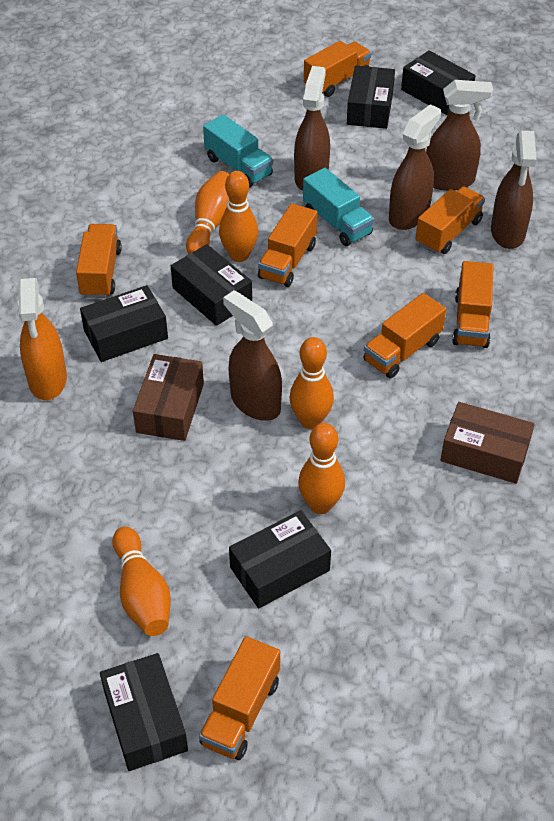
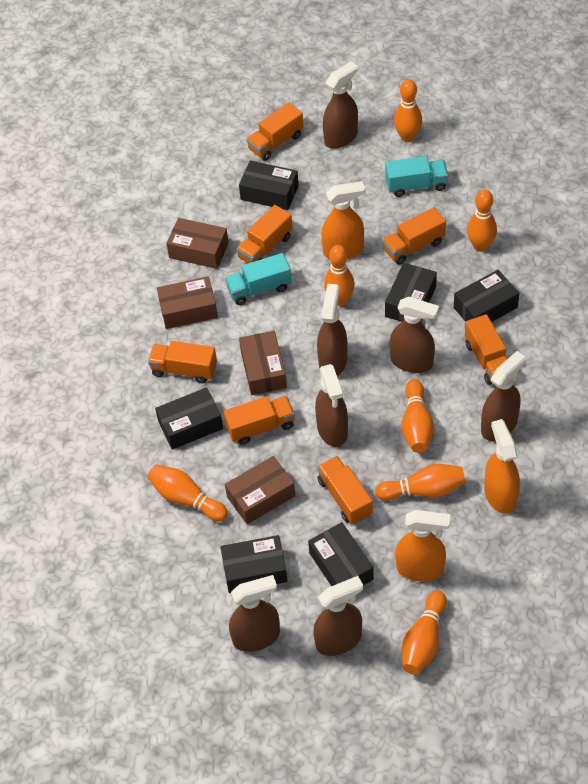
brown box: 2 -> 4
brown spray bottle: 5 -> 7
orange bowling pin: 5 -> 7
orange spray bottle: 1 -> 3

